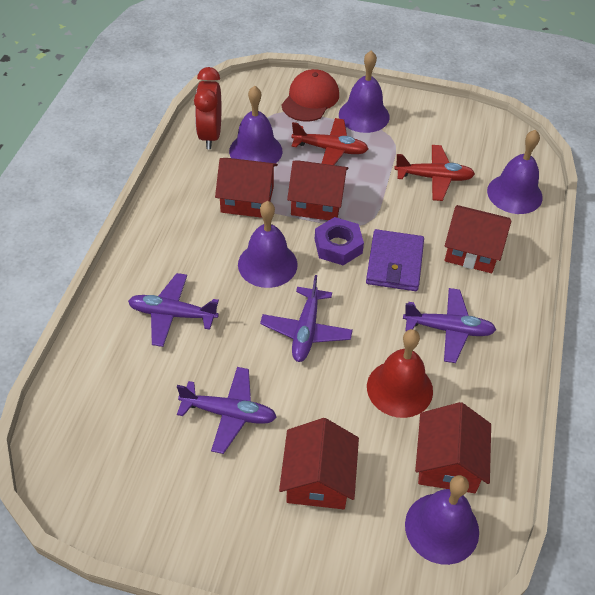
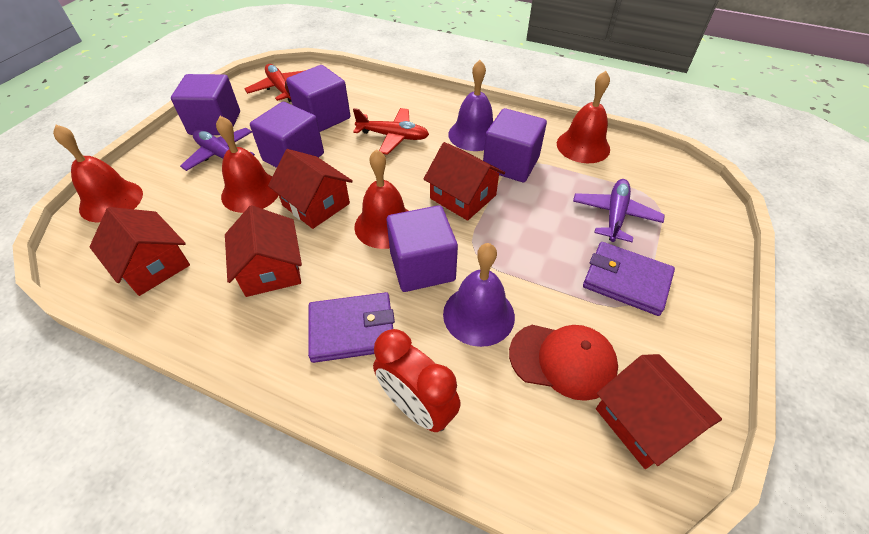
purple bell: 5 -> 2
purple cube: 0 -> 5
purple nut: 1 -> 0
purple plane: 4 -> 2
purple wallet: 1 -> 2
red bell: 1 -> 4

